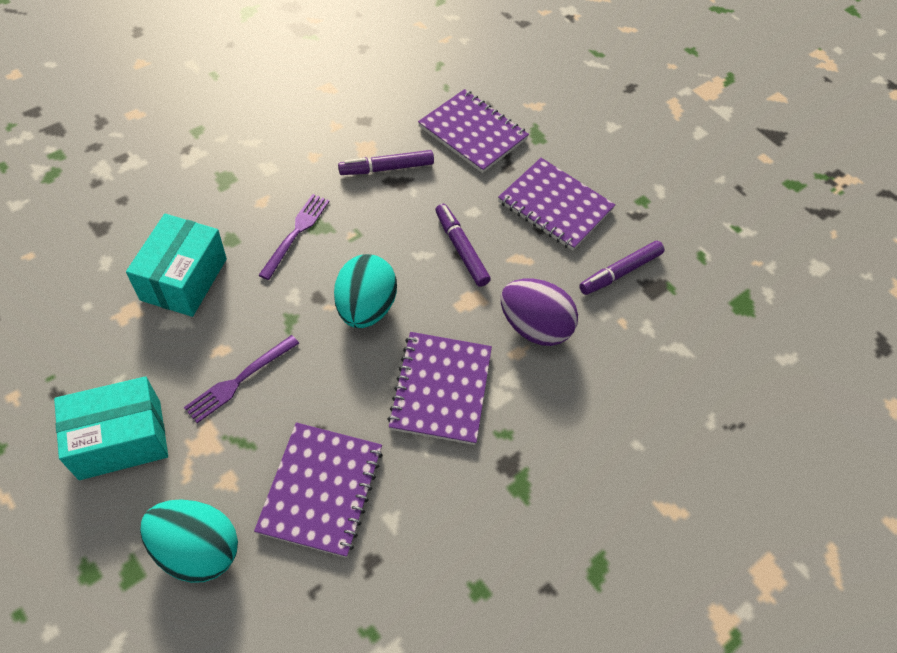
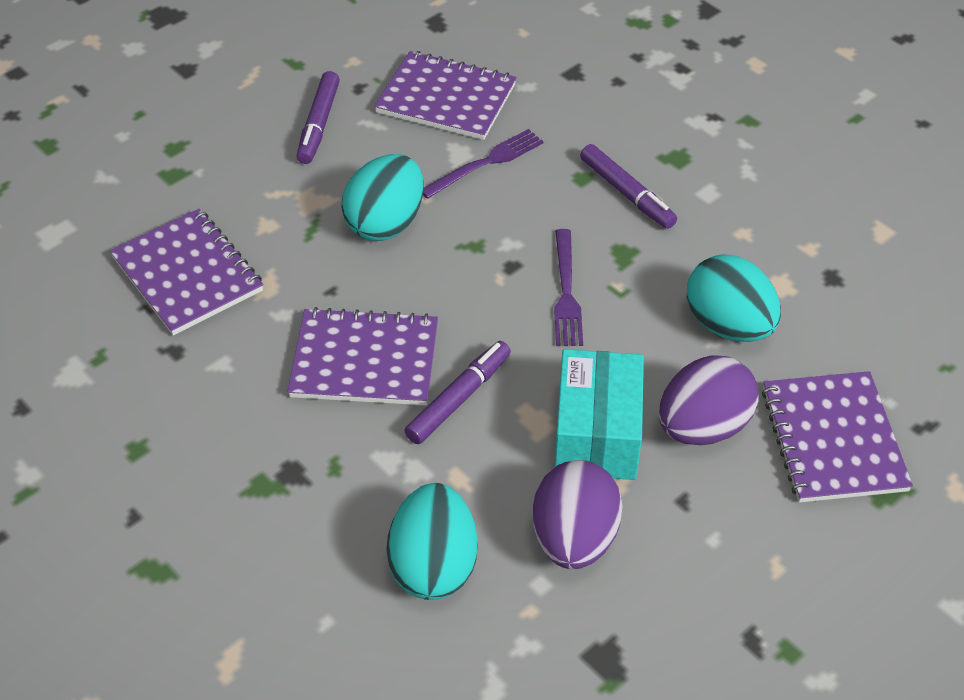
purple egg: 1 -> 2
turquoise box: 2 -> 1
turquoise egg: 2 -> 3

